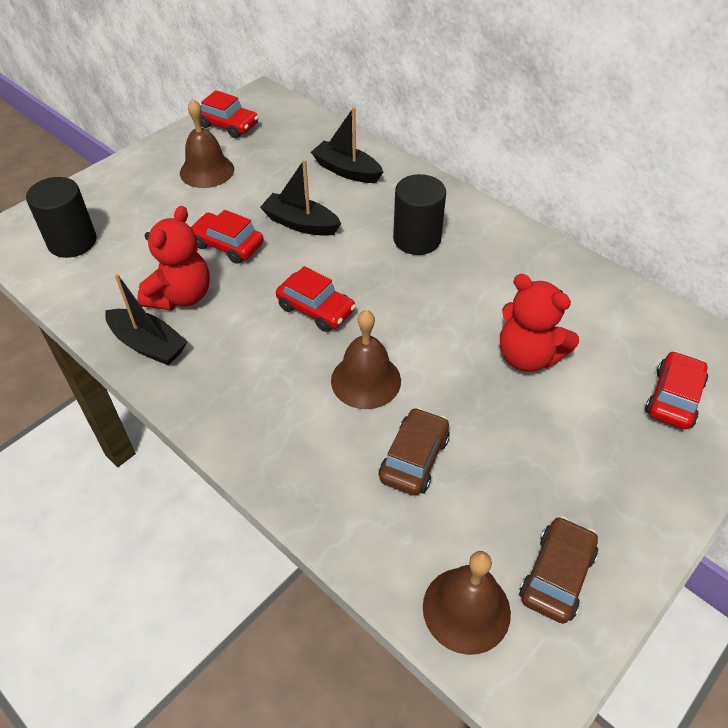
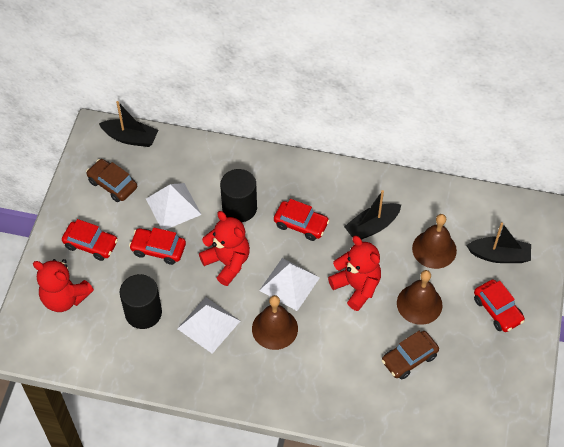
red teddy bear: 2 -> 3
white pyramid: 0 -> 3

